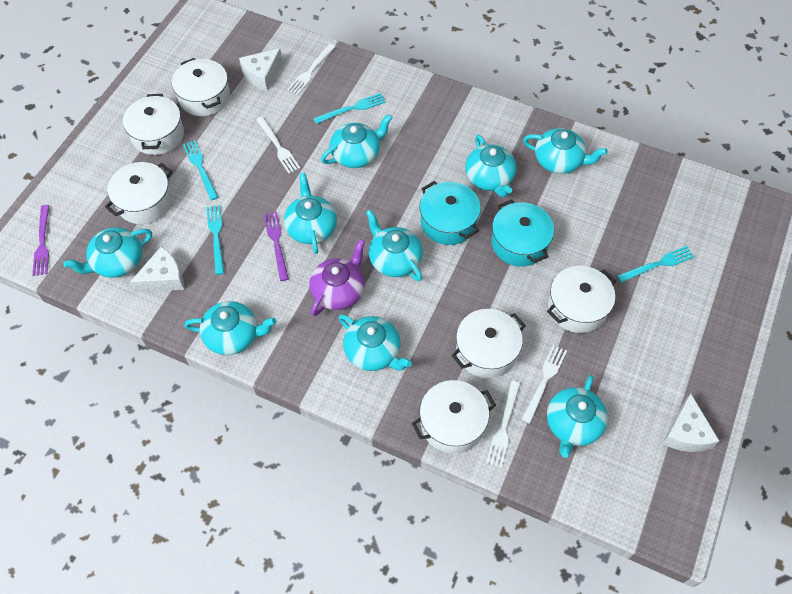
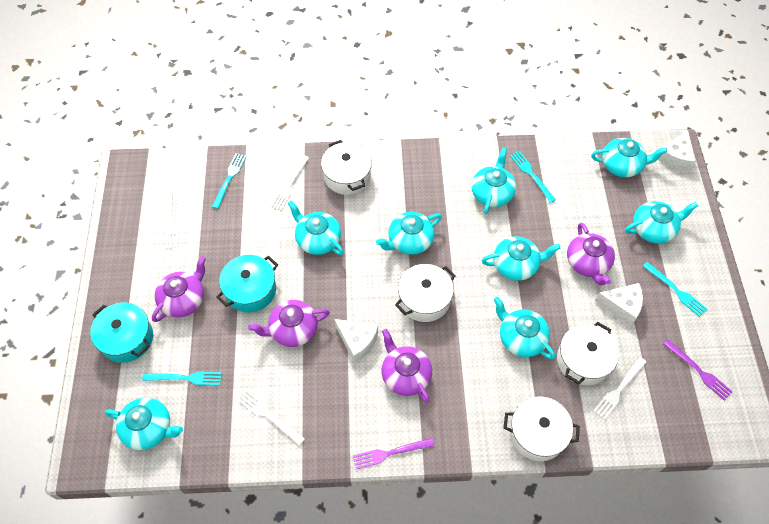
purple teapot: 1 -> 4
turquoise teapot: 9 -> 8
white pot: 6 -> 4

